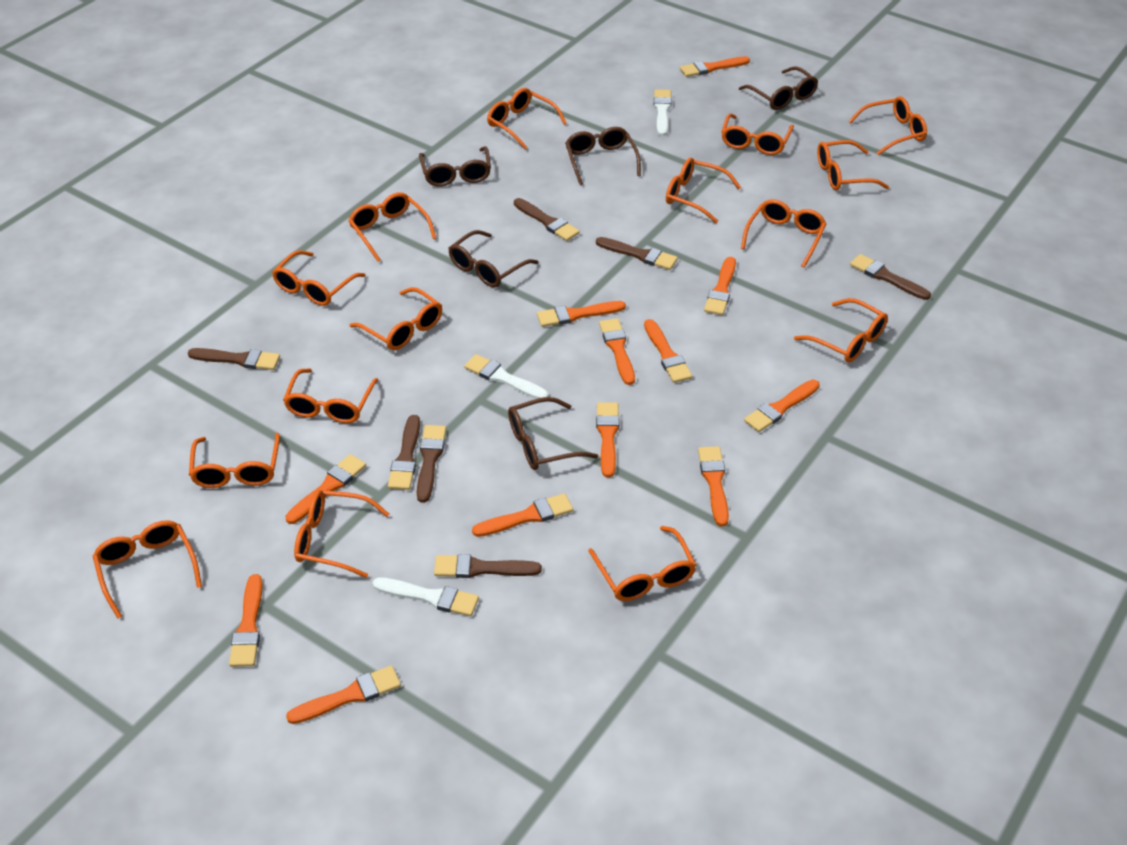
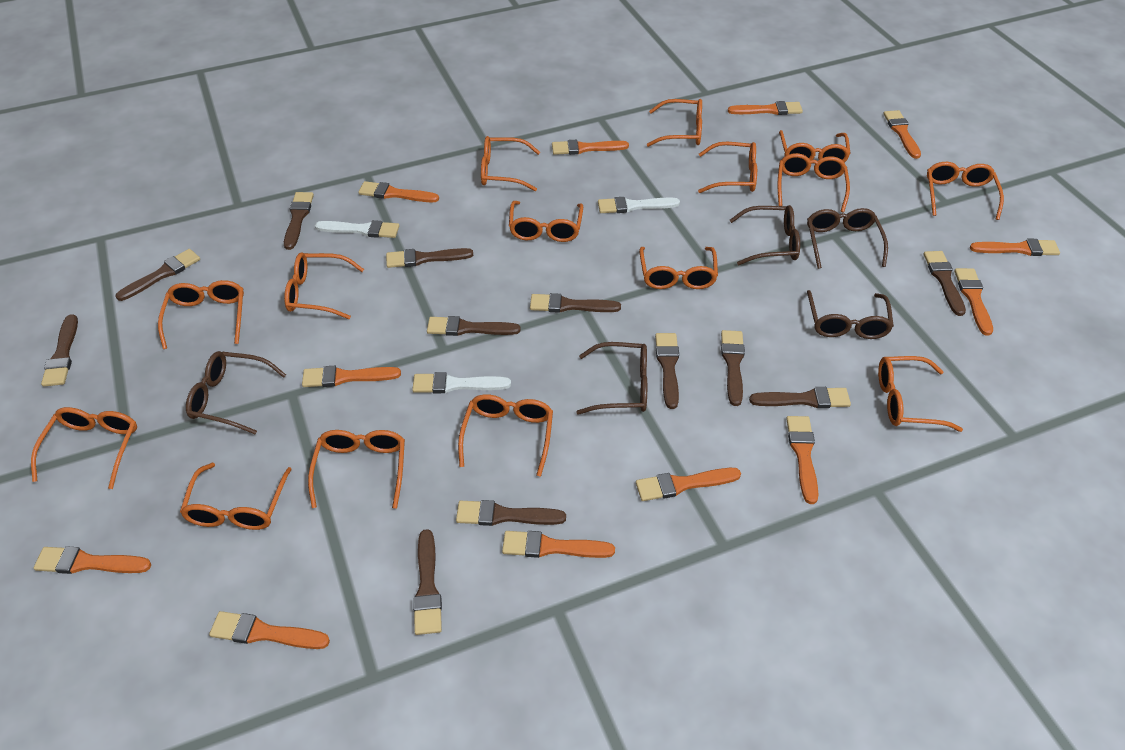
brown brush: 7 -> 12

